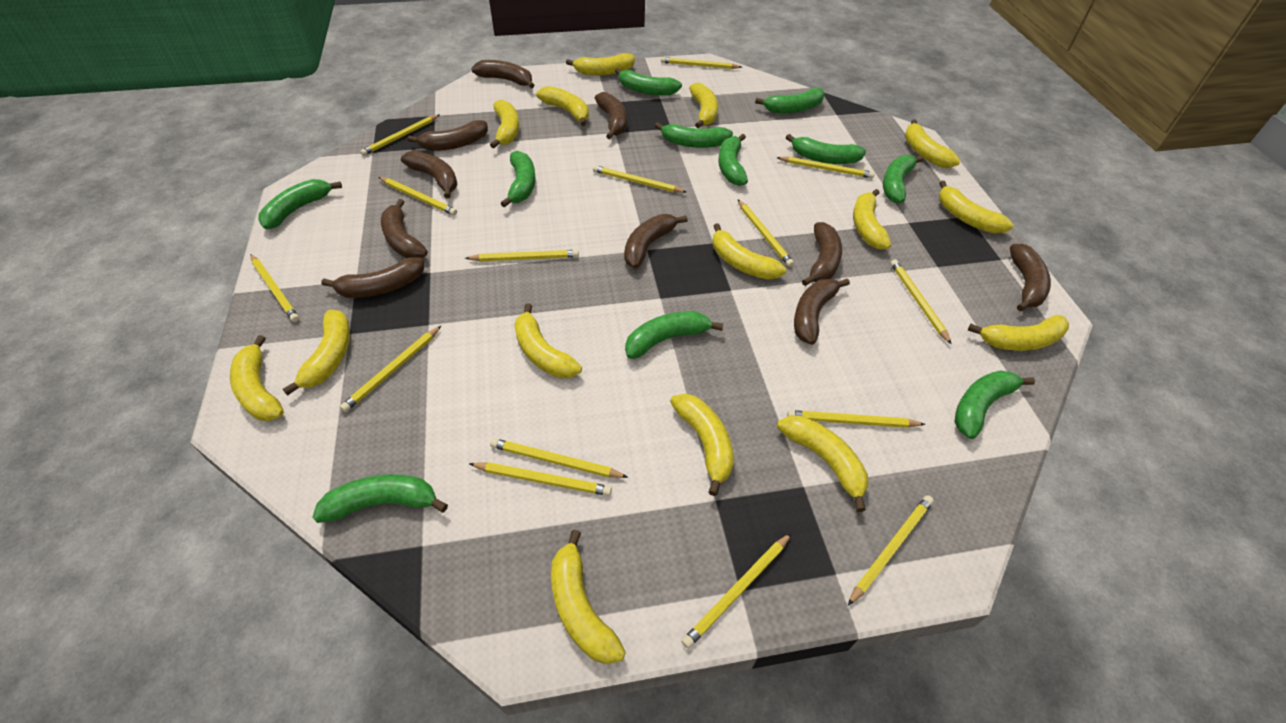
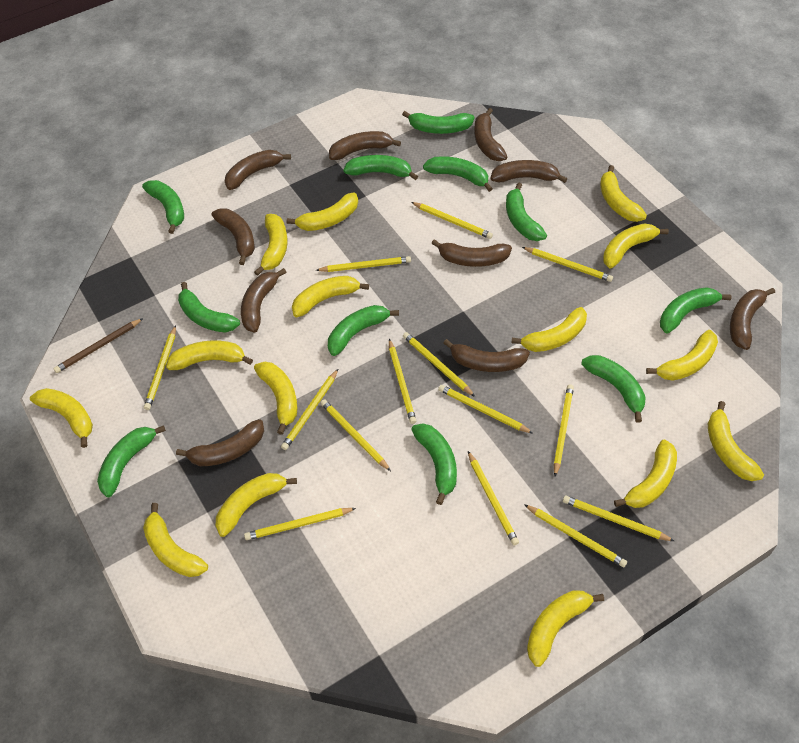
brown pencil: 0 -> 1
yellow pencil: 15 -> 14

